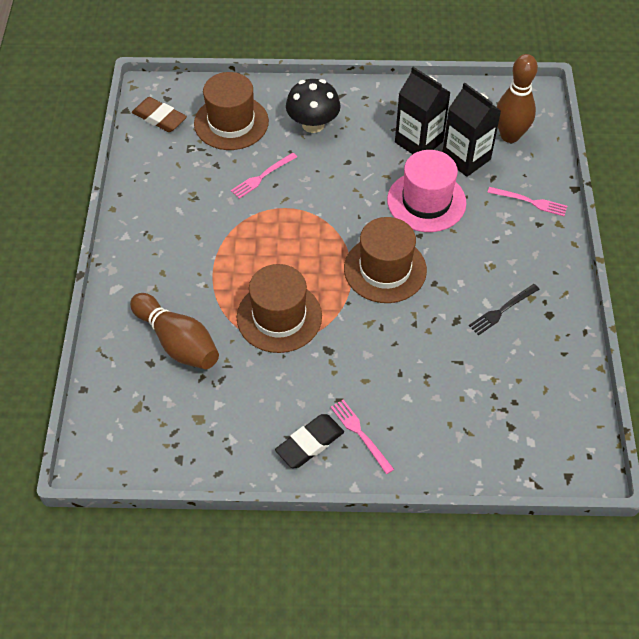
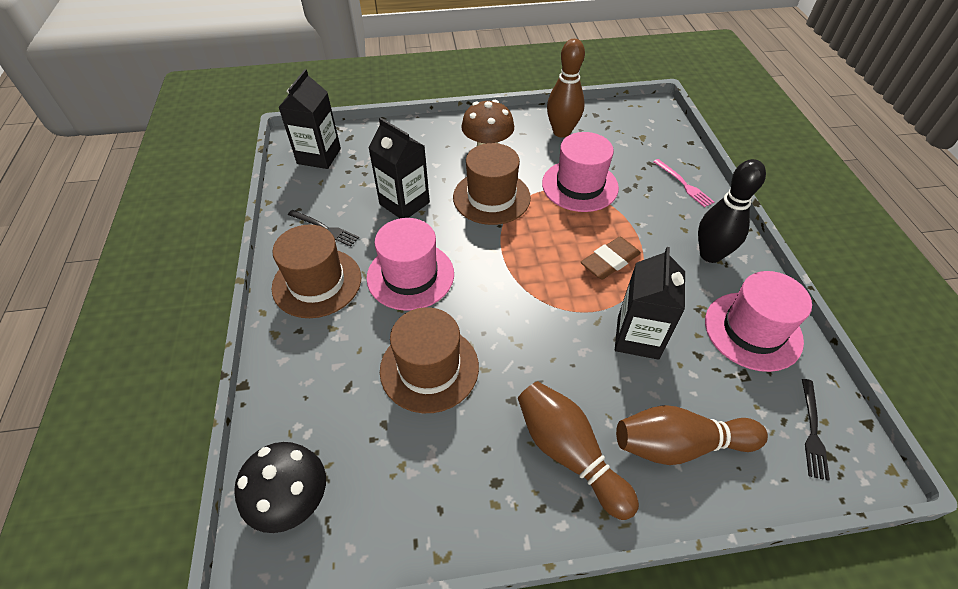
black bowling pin: 0 -> 1
black carton: 2 -> 3
black eraser: 1 -> 0
black fork: 1 -> 2
brown bowling pin: 2 -> 3
brown mushroom: 0 -> 1
pink fork: 3 -> 1
pink hat: 1 -> 3

